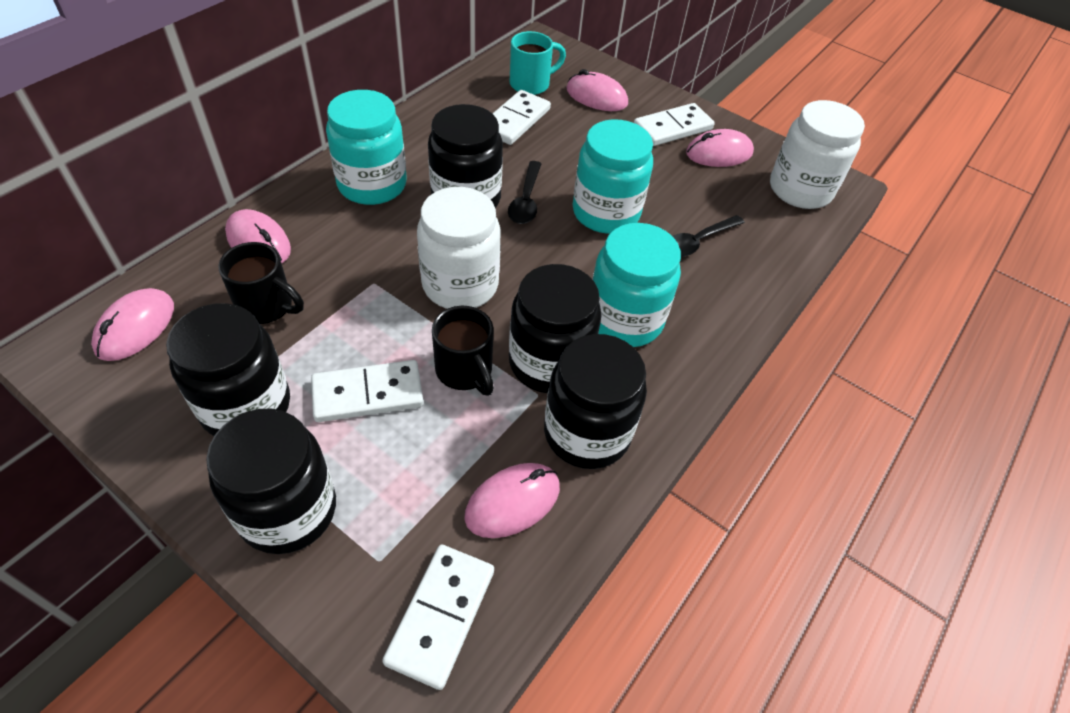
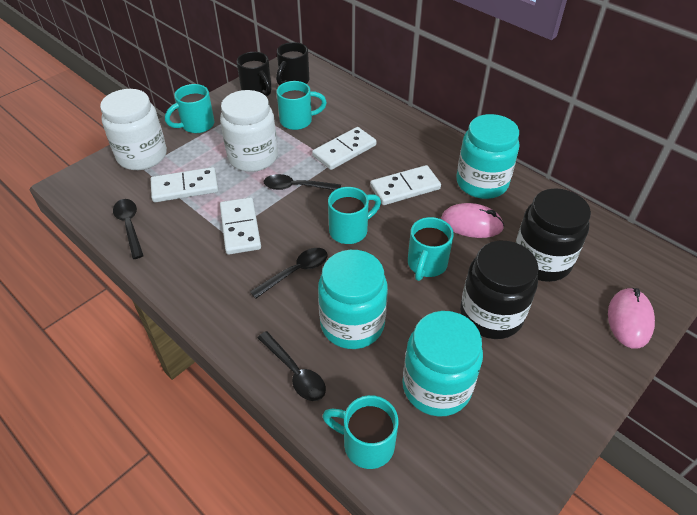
black jar: 5 -> 2
black spoon: 2 -> 4
pink mouse: 5 -> 2
turquoise mug: 1 -> 5

